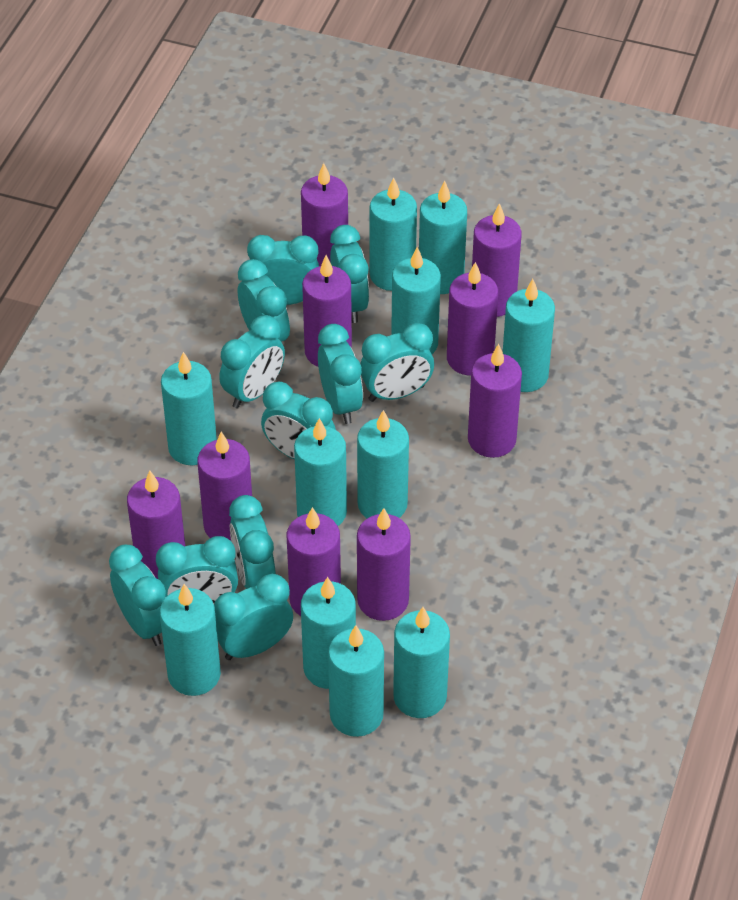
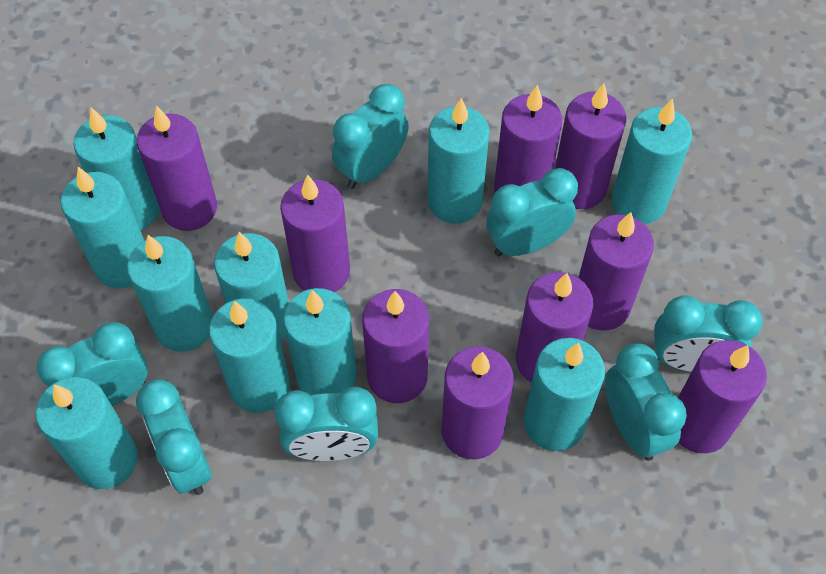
turquoise candle: 11 -> 10
turquoise clock: 11 -> 7

